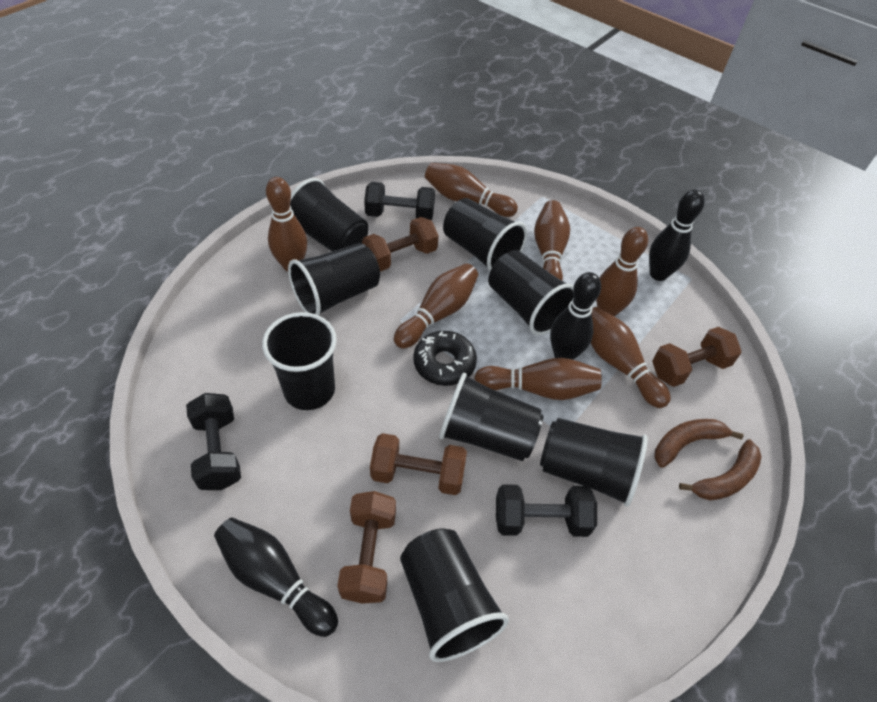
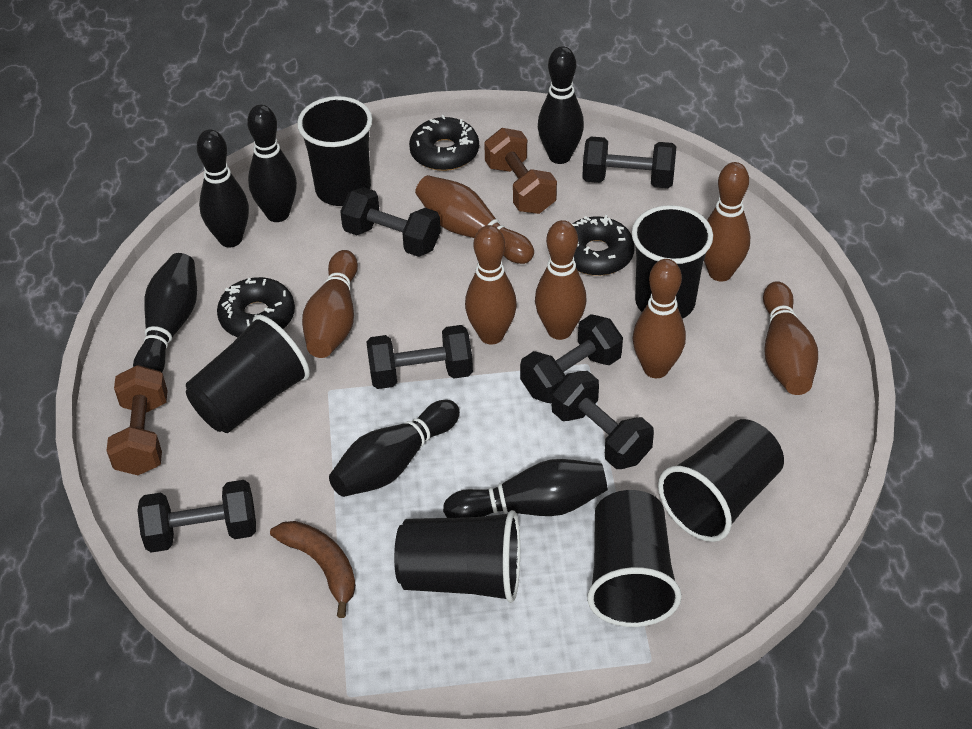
black bowling pin: 3 -> 6
black cup: 8 -> 6
black donut: 1 -> 3
black dumbbell: 3 -> 6
brown banana: 2 -> 1
brown dumbbell: 4 -> 2

